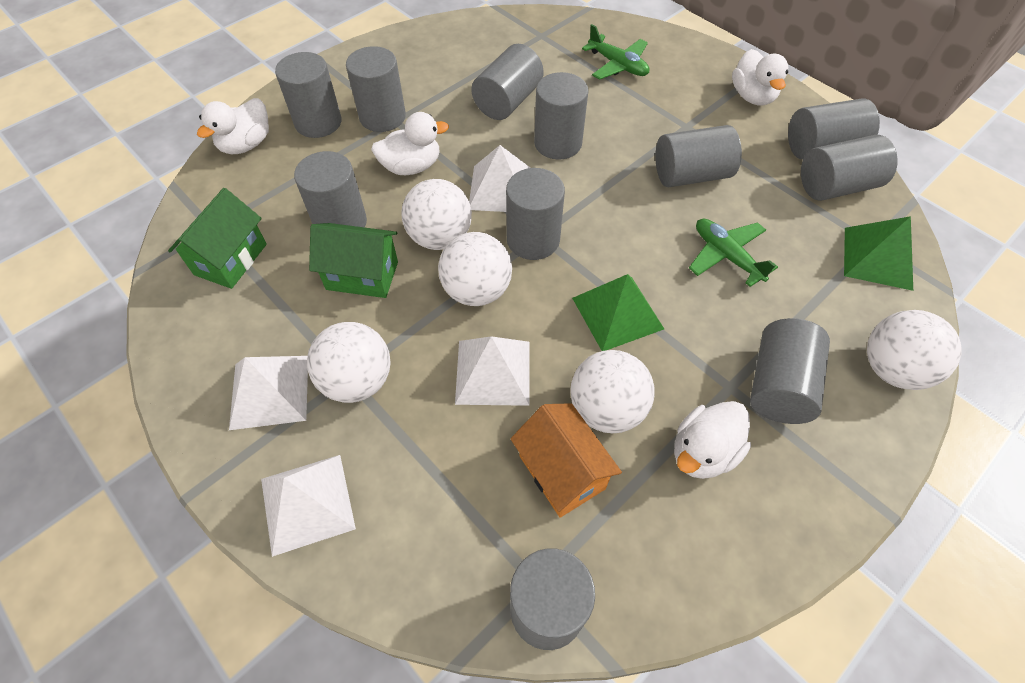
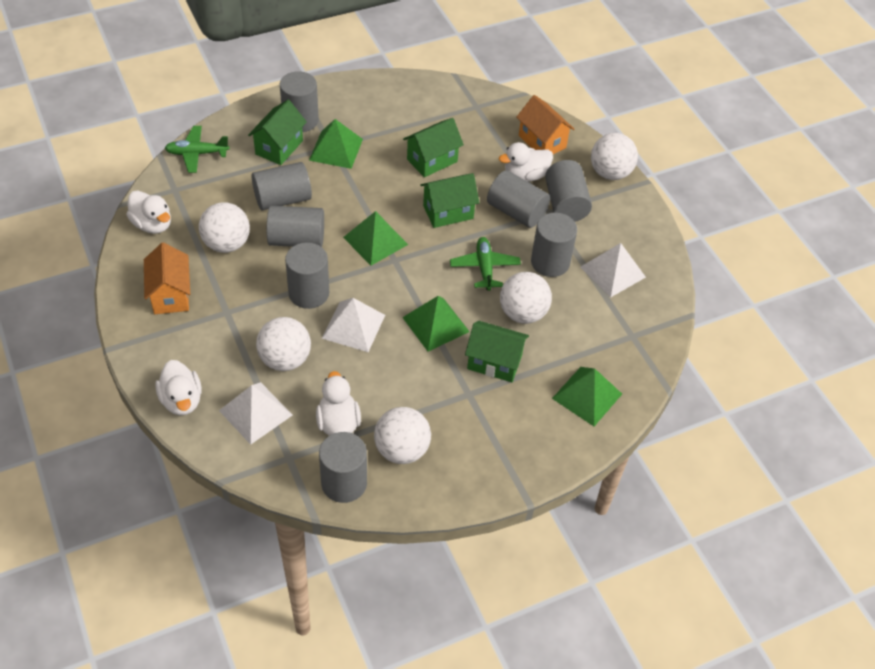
green house: 2 -> 4
green pyramid: 2 -> 4
grey cylinder: 11 -> 8
orange house: 1 -> 2
white pyramid: 4 -> 3

